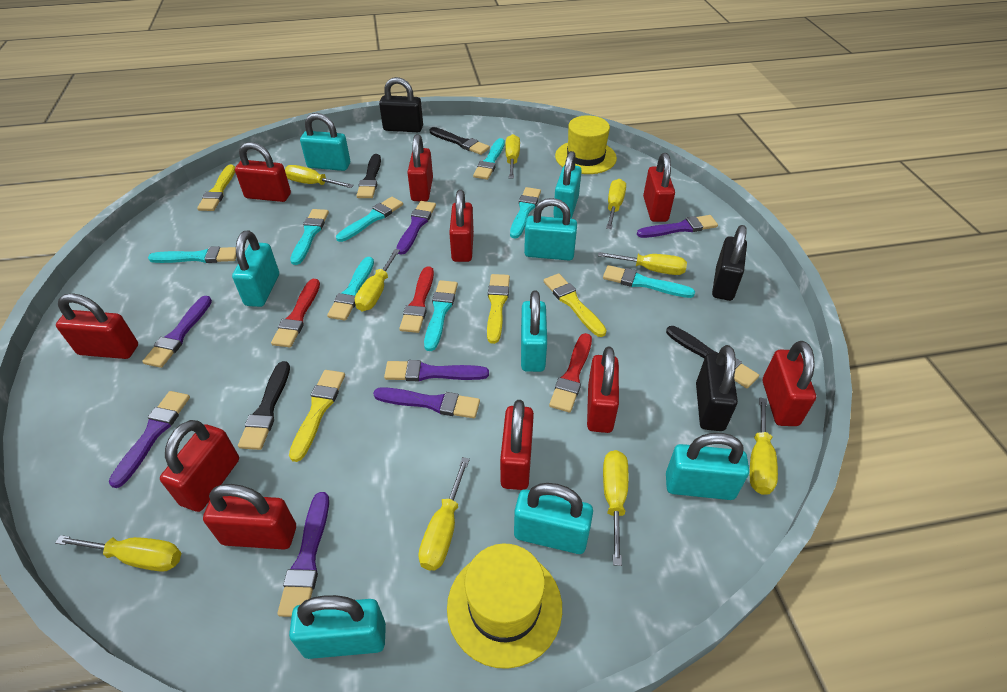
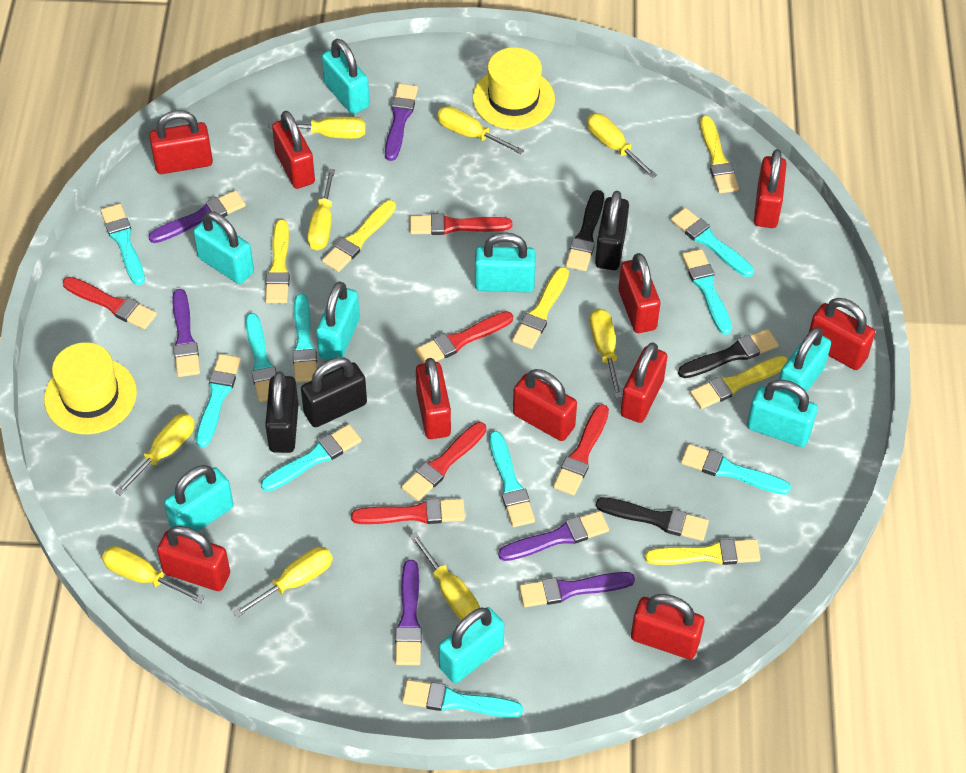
black brush: 4 -> 3
purple brush: 7 -> 6
red brush: 3 -> 6
turquoise brush: 8 -> 10
yellow brush: 4 -> 6

